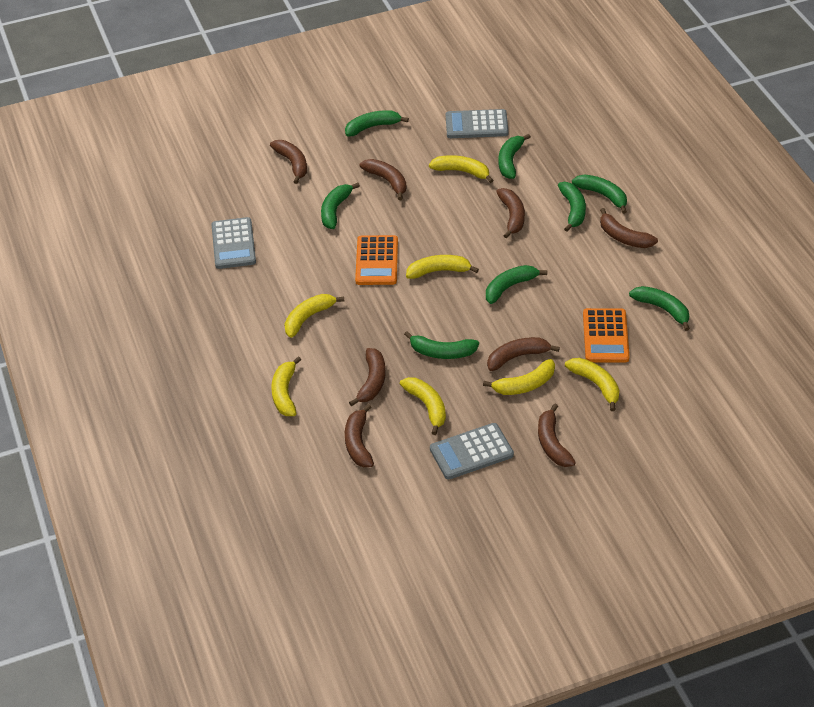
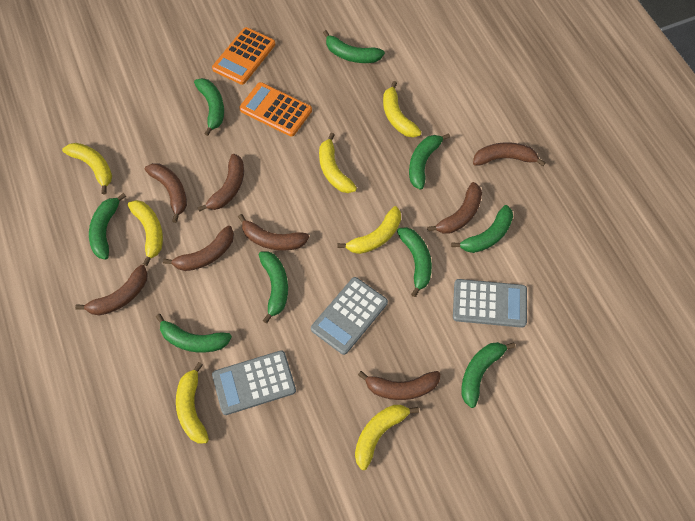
green banana: 8 -> 9

